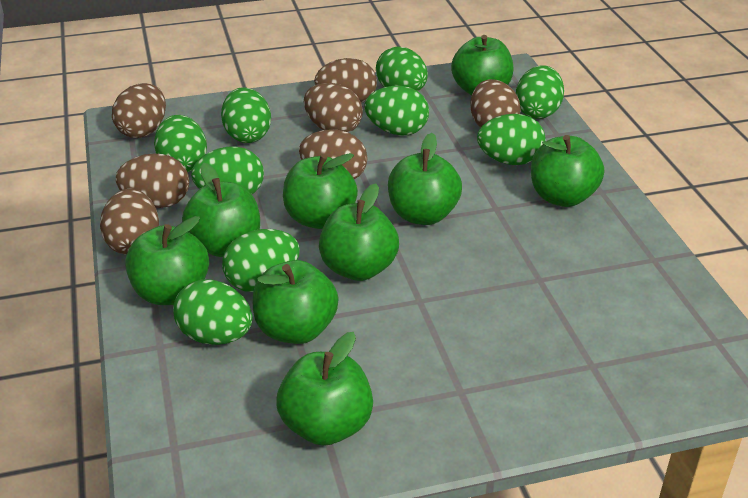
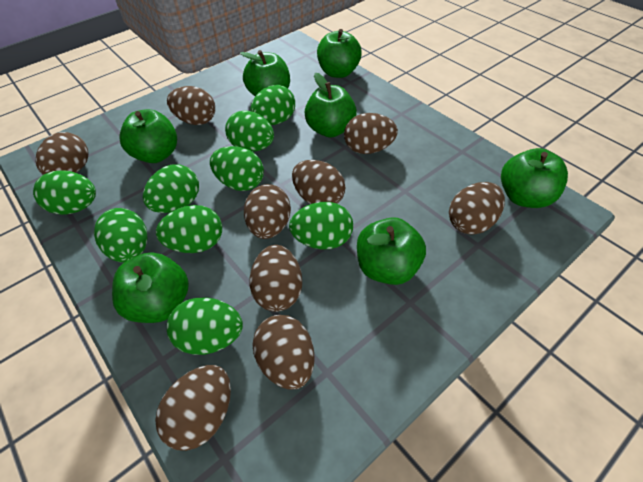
brown egg: 7 -> 9
green apple: 9 -> 7

